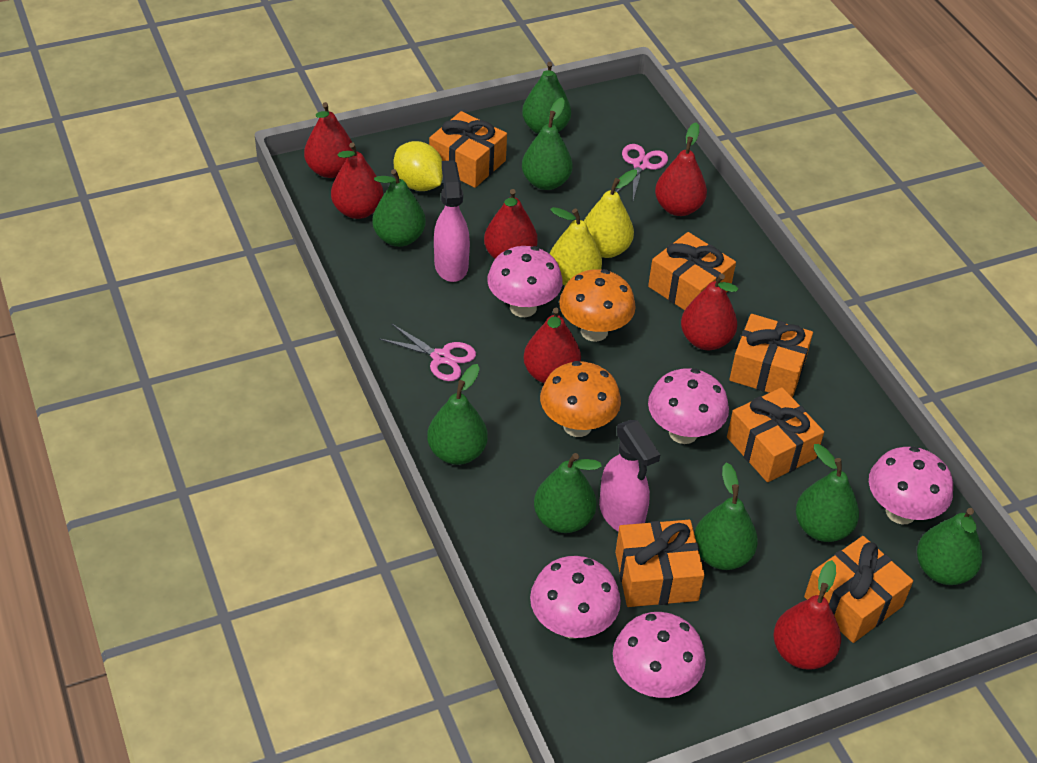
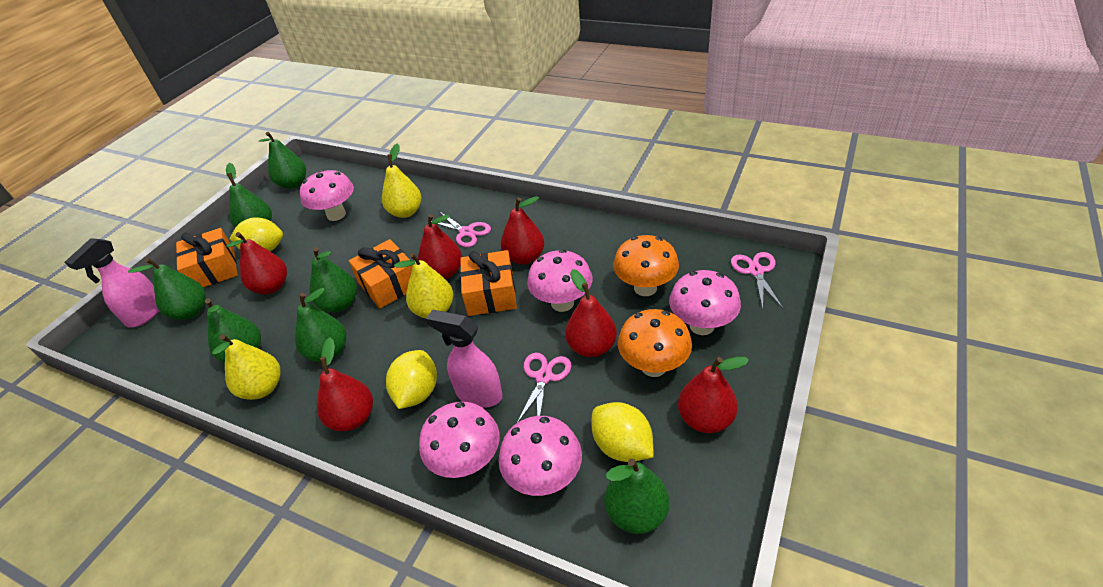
green pear: 8 -> 7
orange gift: 6 -> 3
pink scissors: 2 -> 3
red pear: 7 -> 6
yellow lemon: 1 -> 3
yellow pear: 2 -> 3

